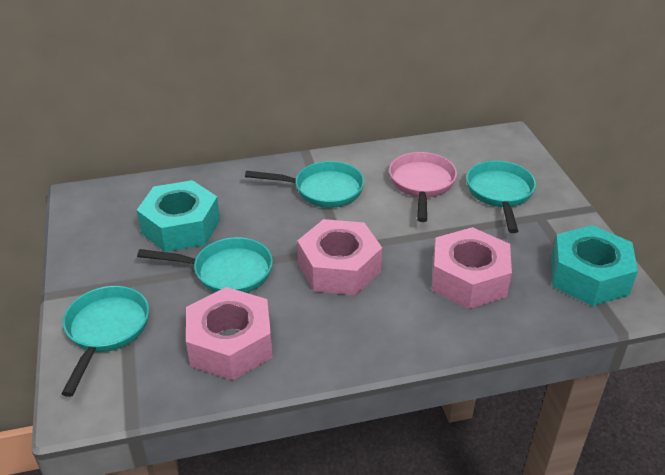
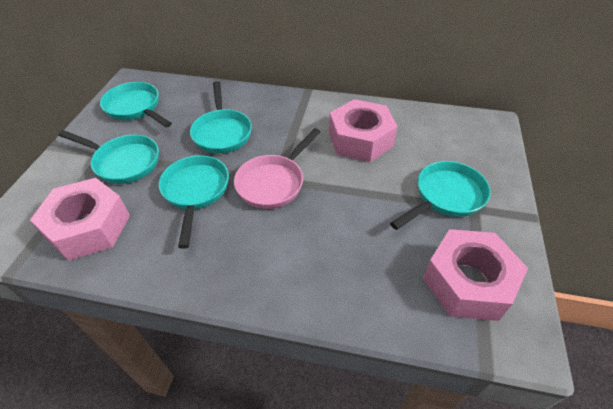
turquoise nut: 2 -> 0
turquoise pan: 4 -> 5

